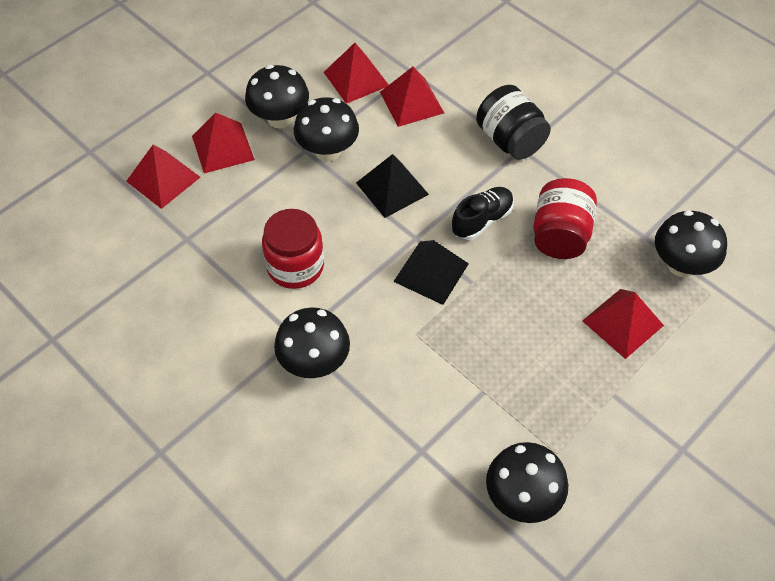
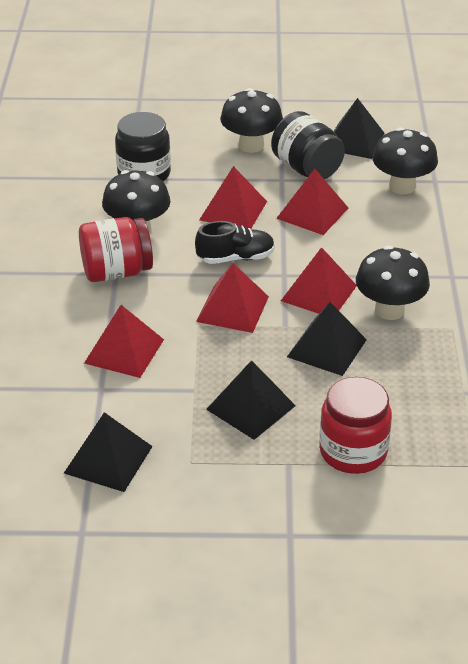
black jar: 1 -> 2
black mushroom: 5 -> 4
black pyramid: 2 -> 4

